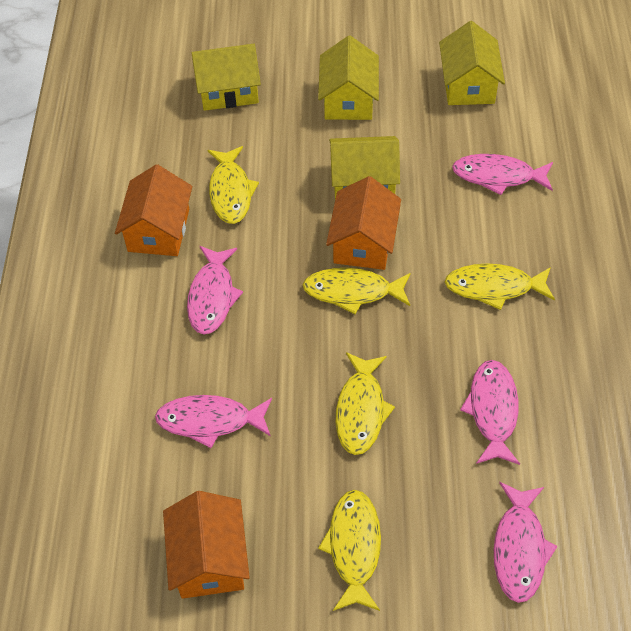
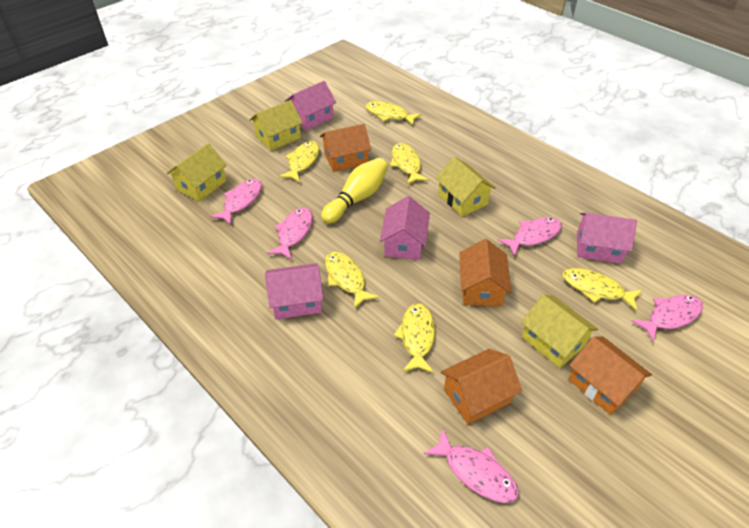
orange house: 3 -> 4
pink house: 0 -> 4
yellow bowling pin: 0 -> 1
yellow fish: 5 -> 6

